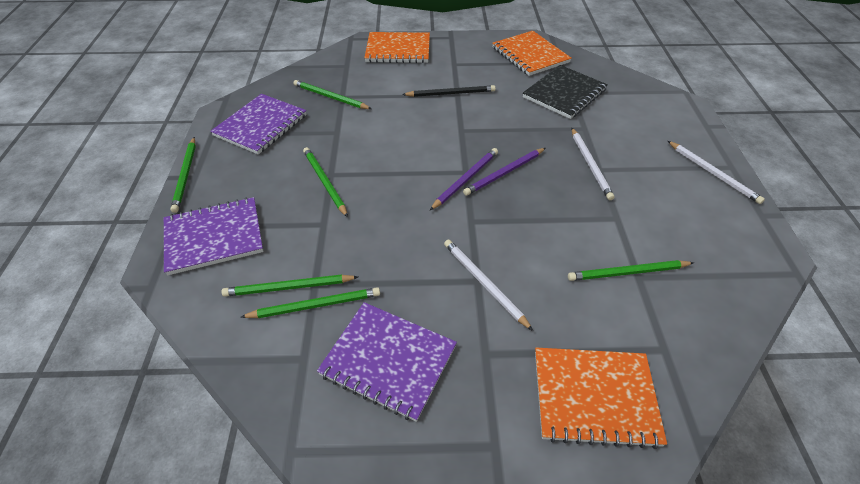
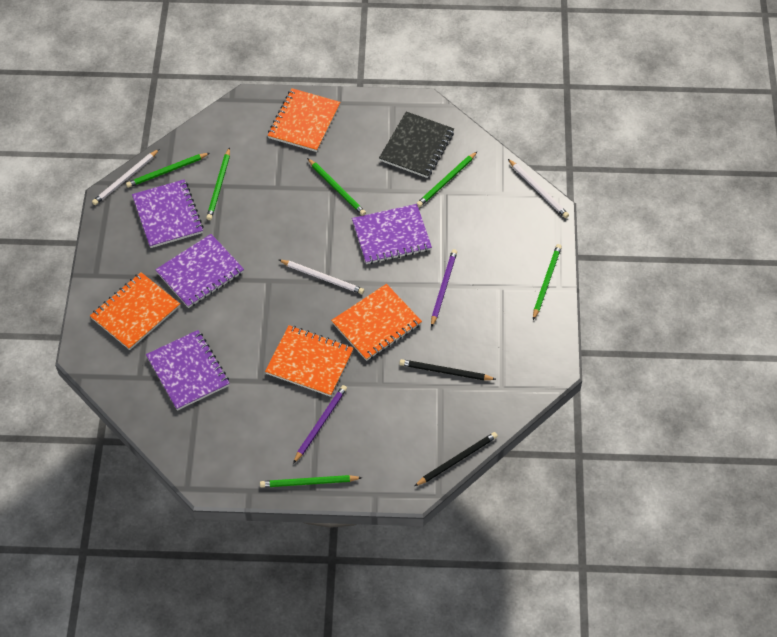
black pencil: 1 -> 2
orange notebook: 3 -> 4
purple notebook: 3 -> 4

